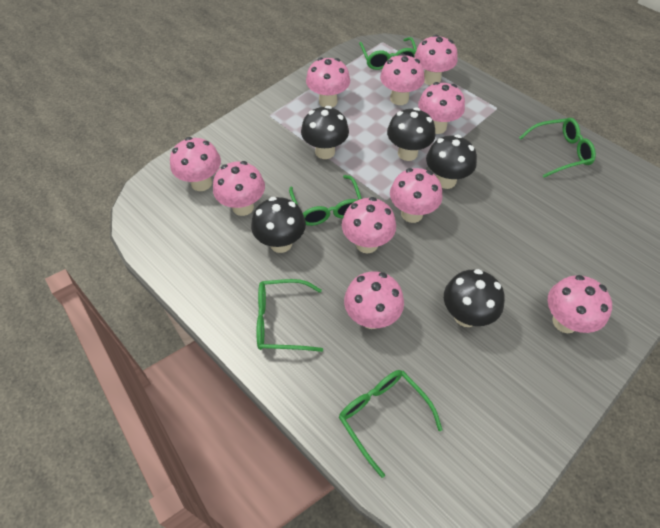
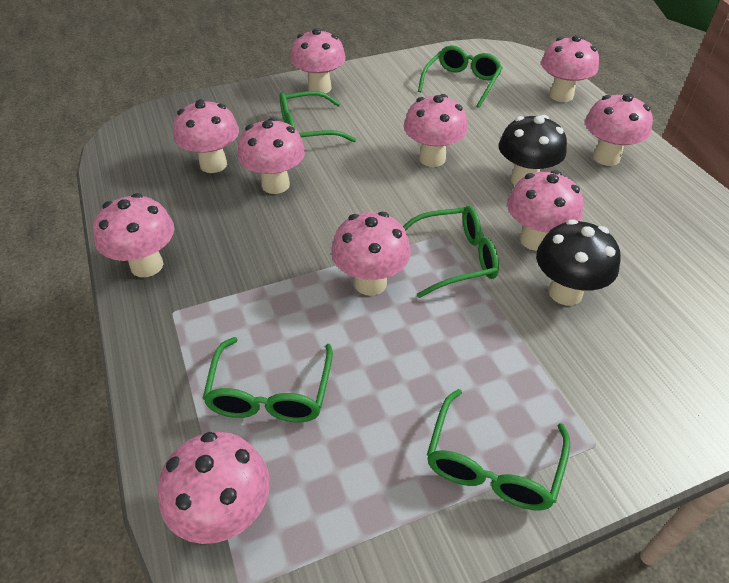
black mushroom: 5 -> 2

